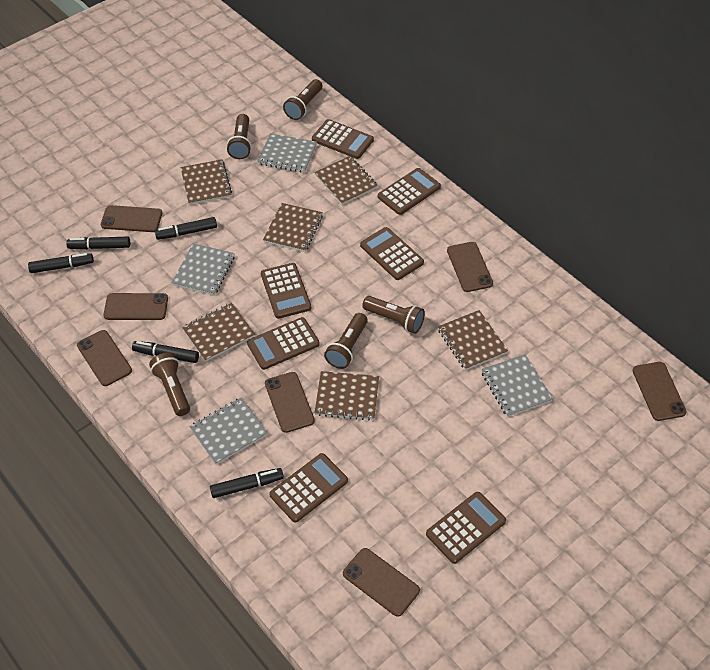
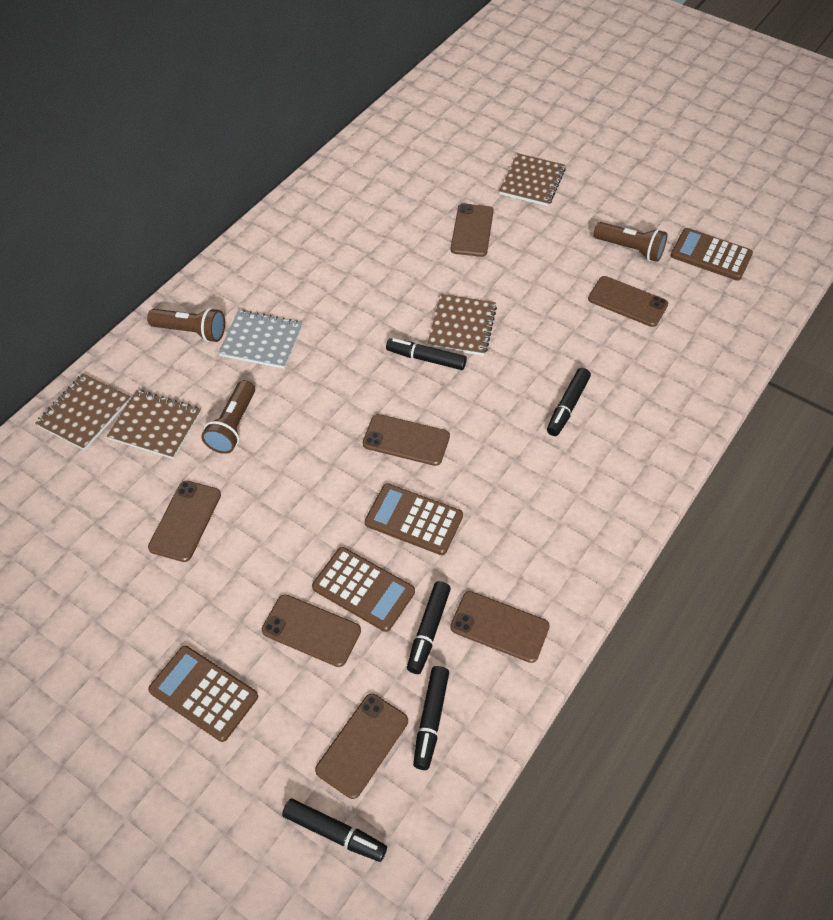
brown calculator: 7 -> 4
brown flashlight: 5 -> 3
brown notebook: 6 -> 4
grey notebook: 4 -> 1

